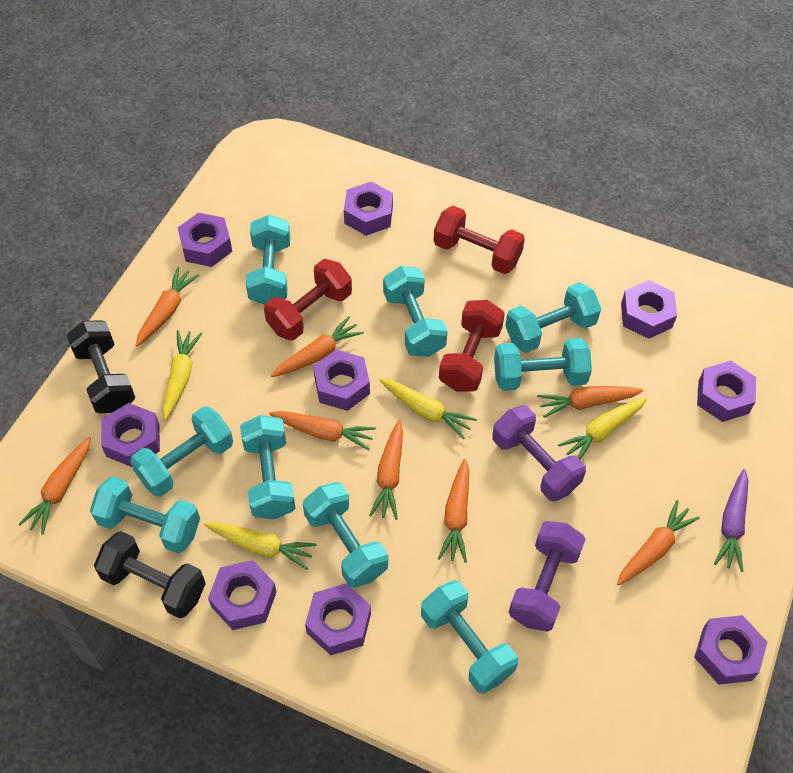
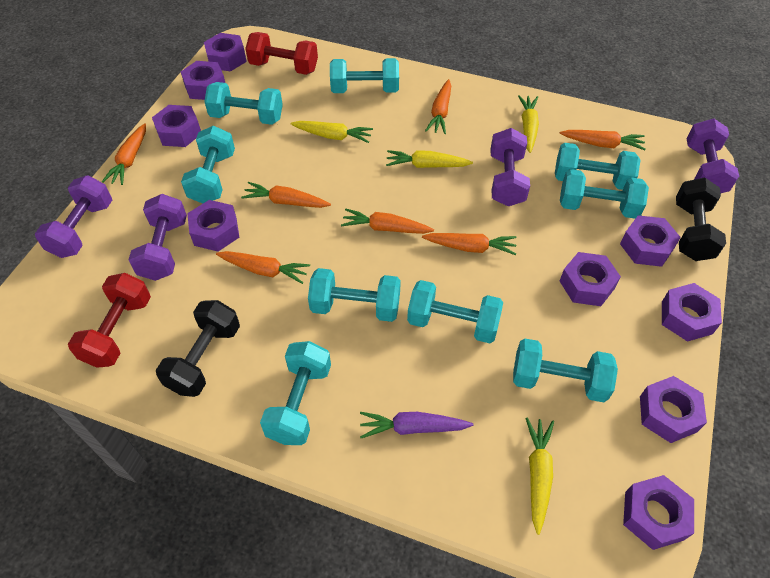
orange carrot: 8 -> 7
purple dumbbell: 2 -> 4
red dumbbell: 3 -> 2

